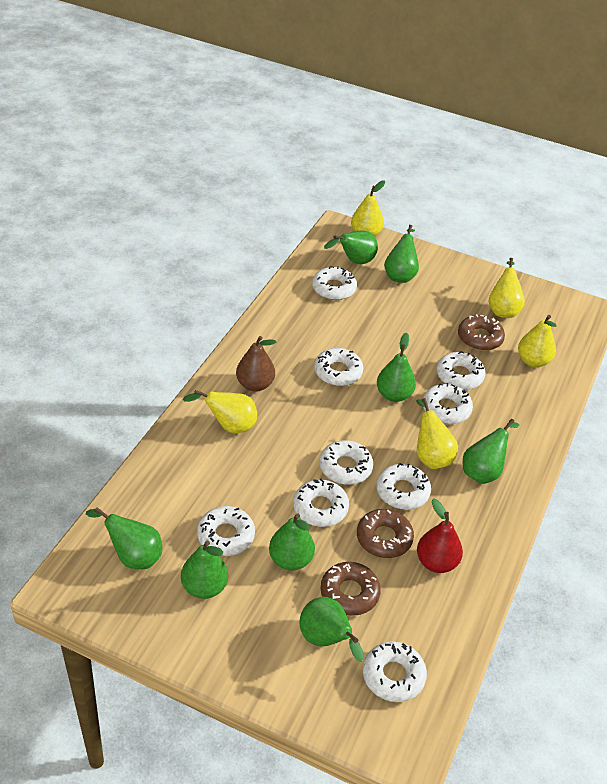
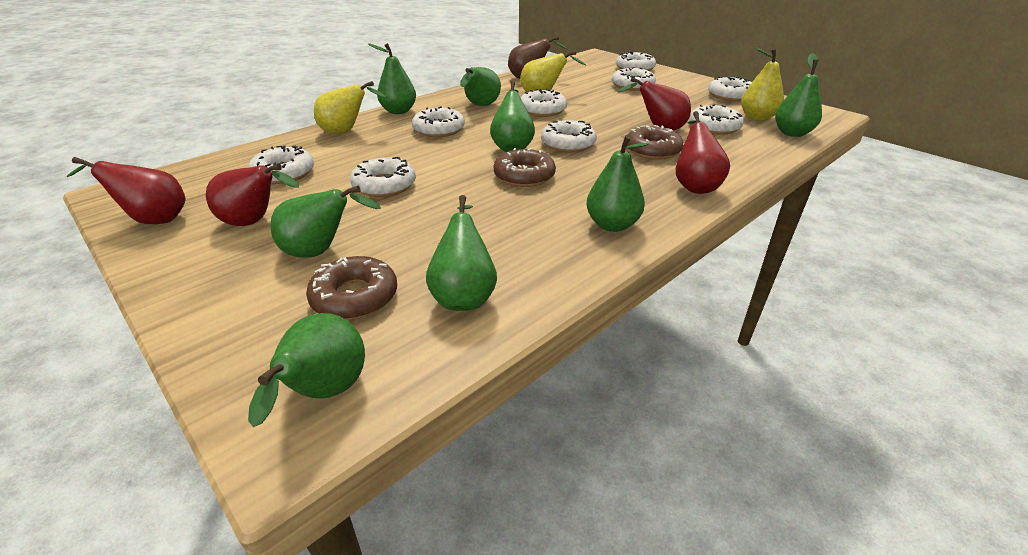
red pear: 1 -> 4
yellow pear: 5 -> 3

